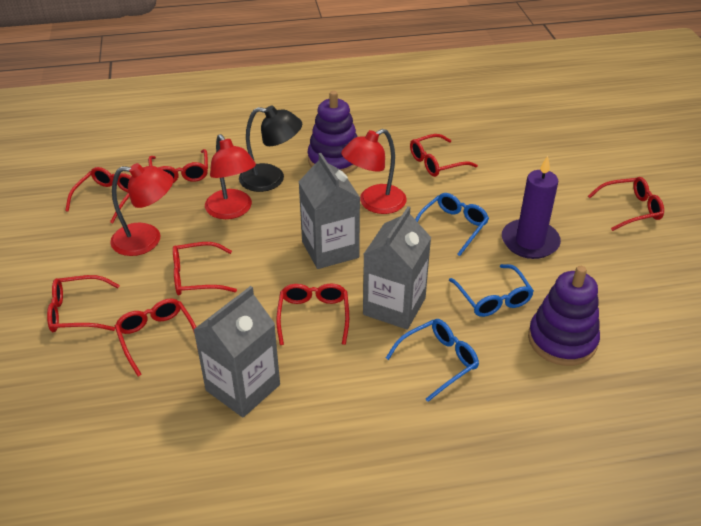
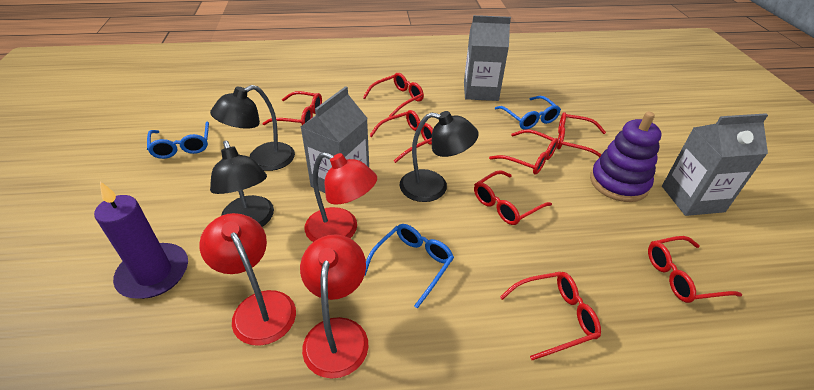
black lamp: 1 -> 3
purple stacking toy: 2 -> 1

